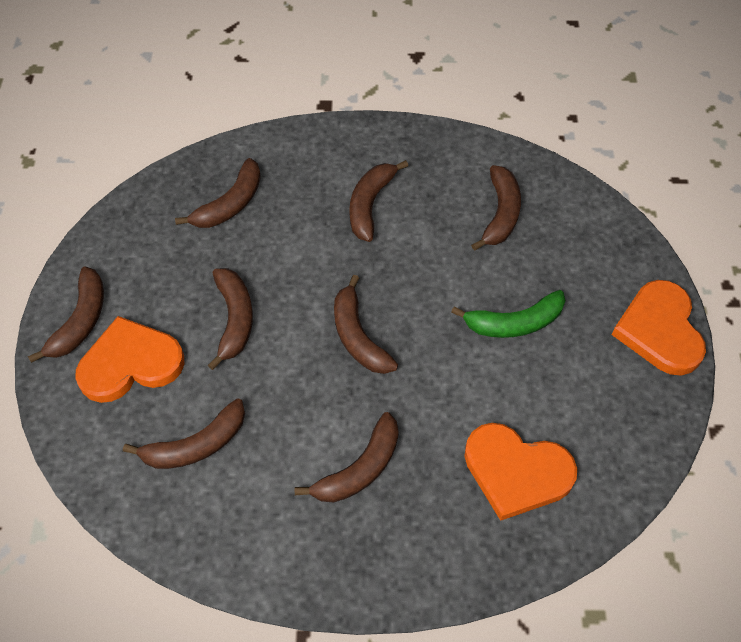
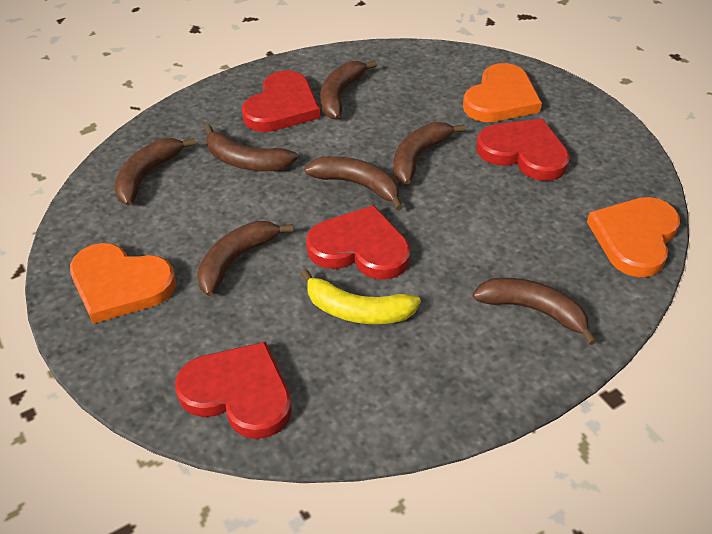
brown banana: 8 -> 7
green banana: 1 -> 0
red heart: 0 -> 4
yellow banana: 0 -> 1

